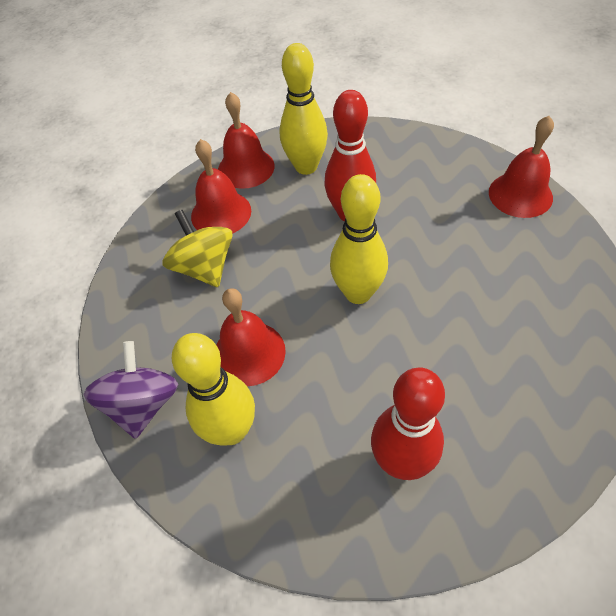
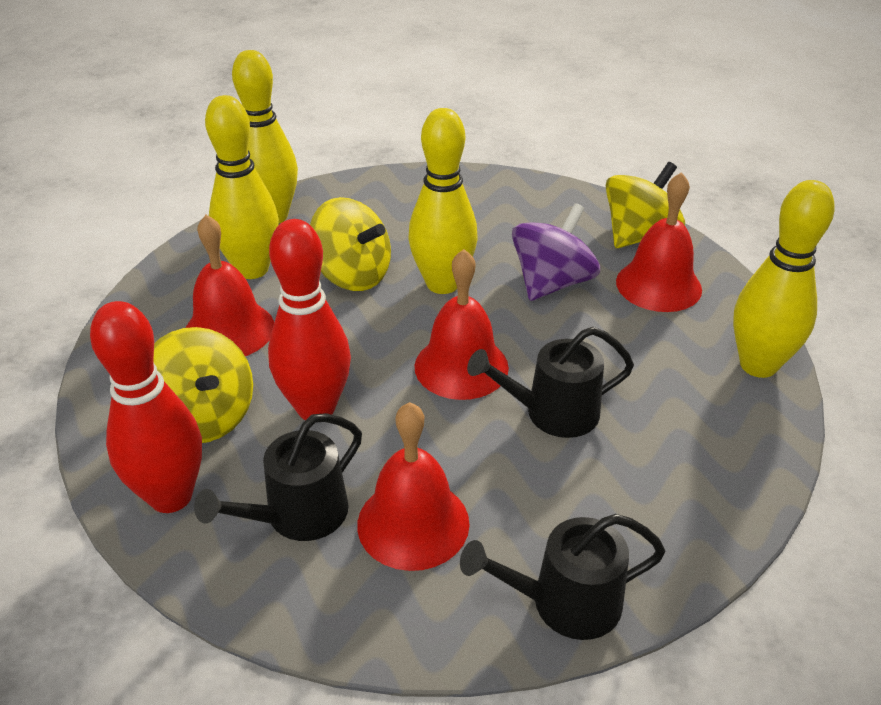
black watering can: 0 -> 3
yellow bowling pin: 3 -> 4
yellow spinning top: 1 -> 3

